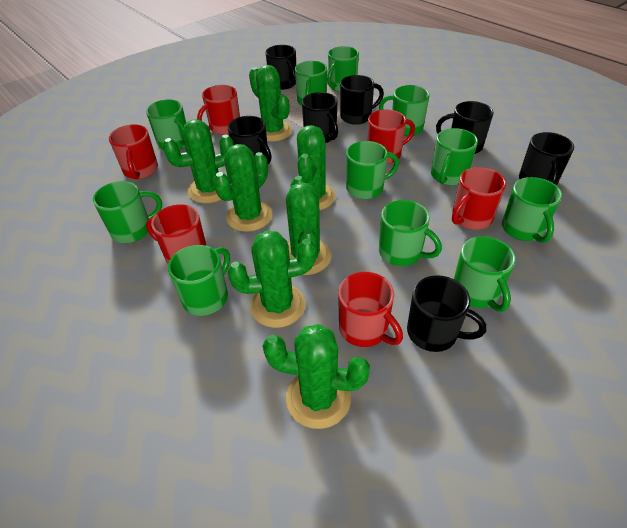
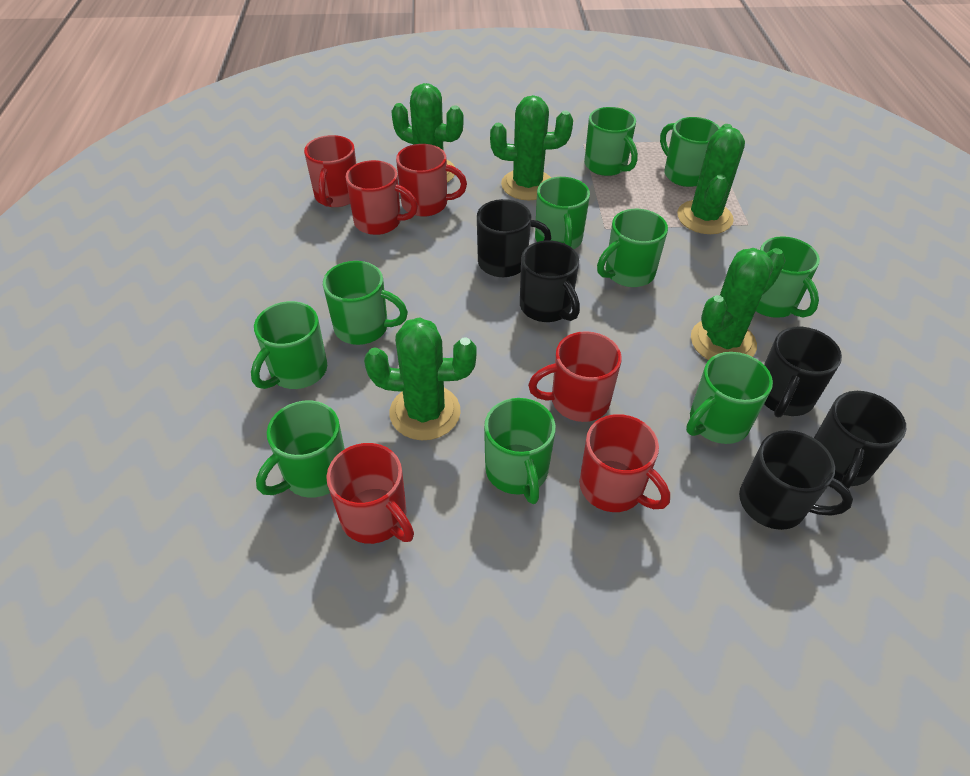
black mug: 7 -> 5
green cactus: 7 -> 5
green mug: 11 -> 10

